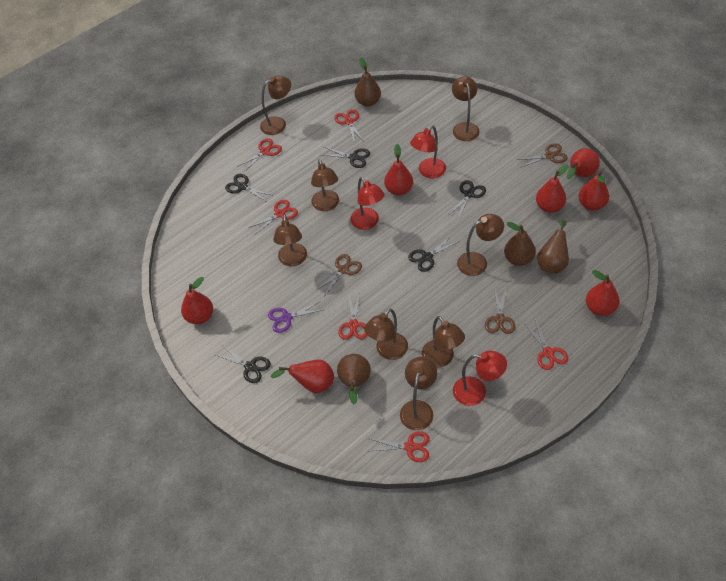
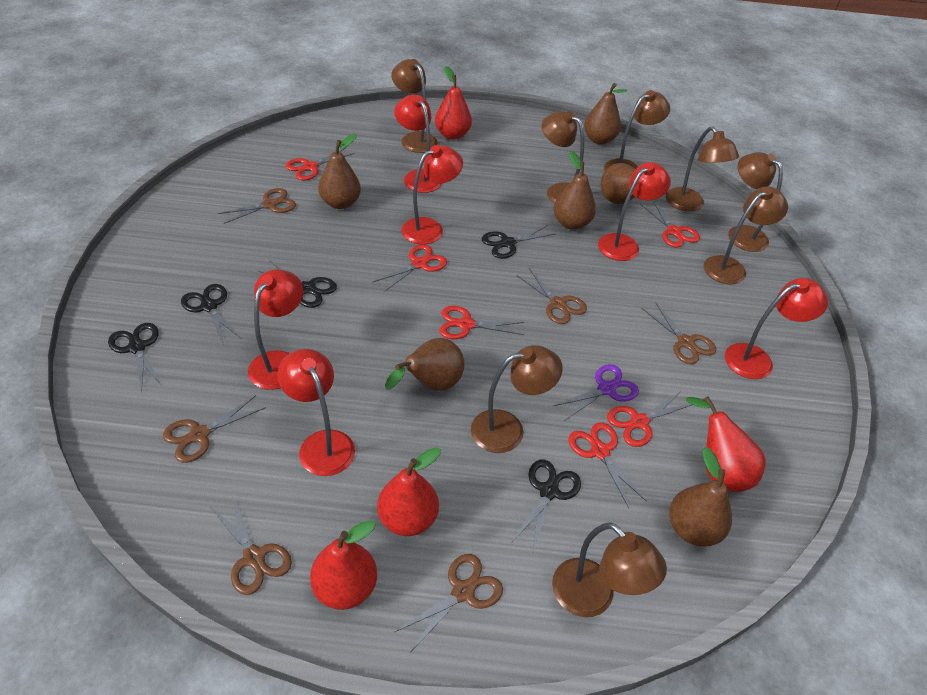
brown pear: 4 -> 6
brown scissors: 3 -> 6
red lamp: 3 -> 6
red pear: 7 -> 4

